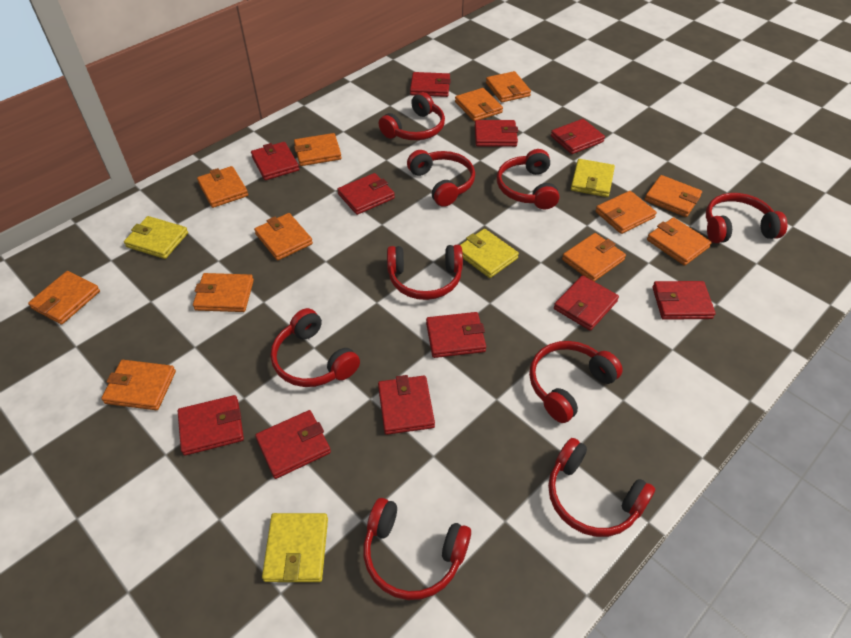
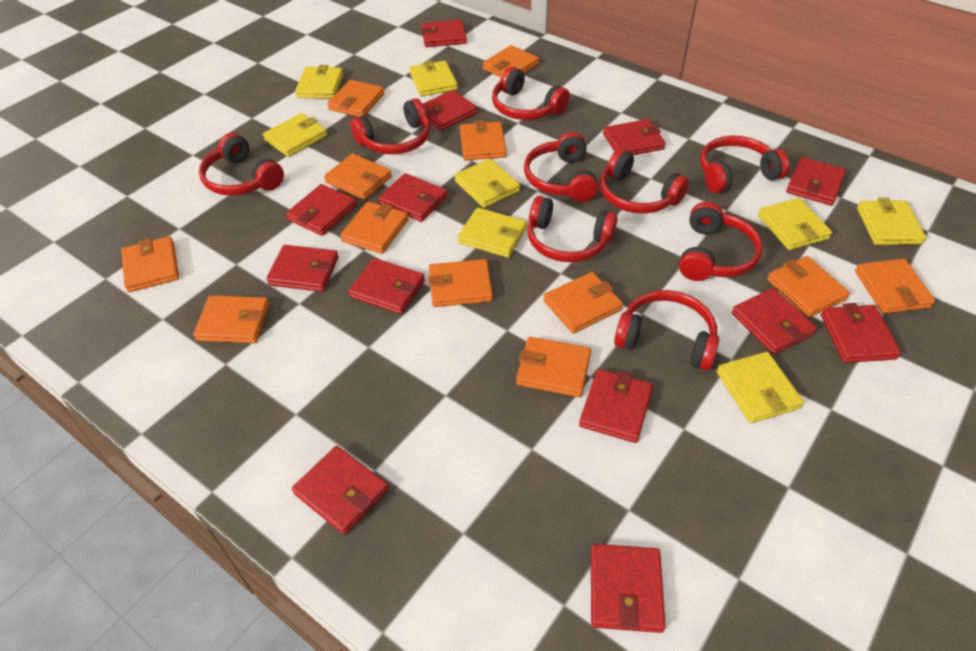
red wallet: 11 -> 13
yellow wallet: 4 -> 8

